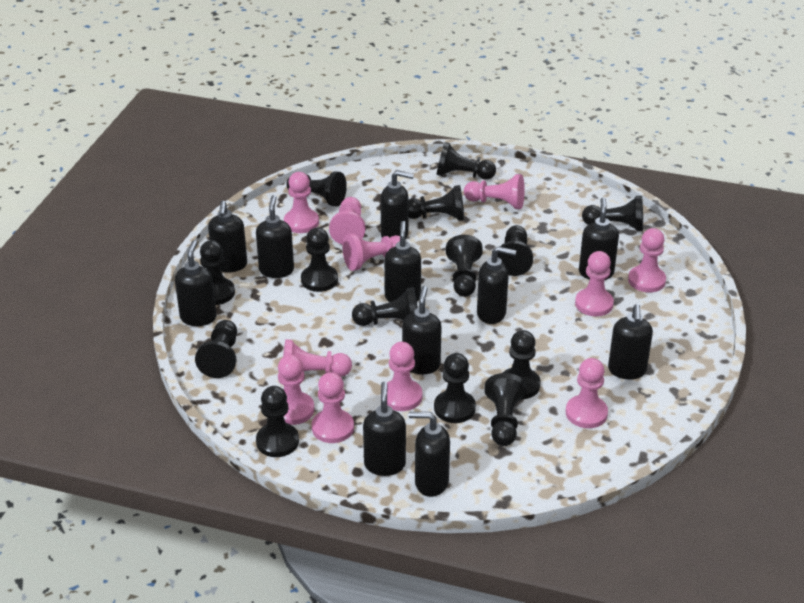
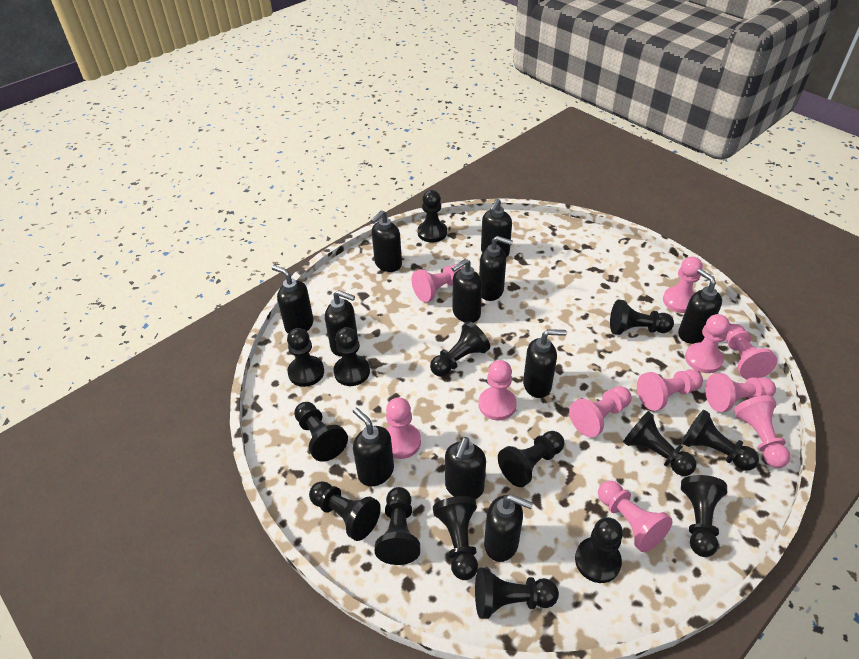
black pawn: 14 -> 15

